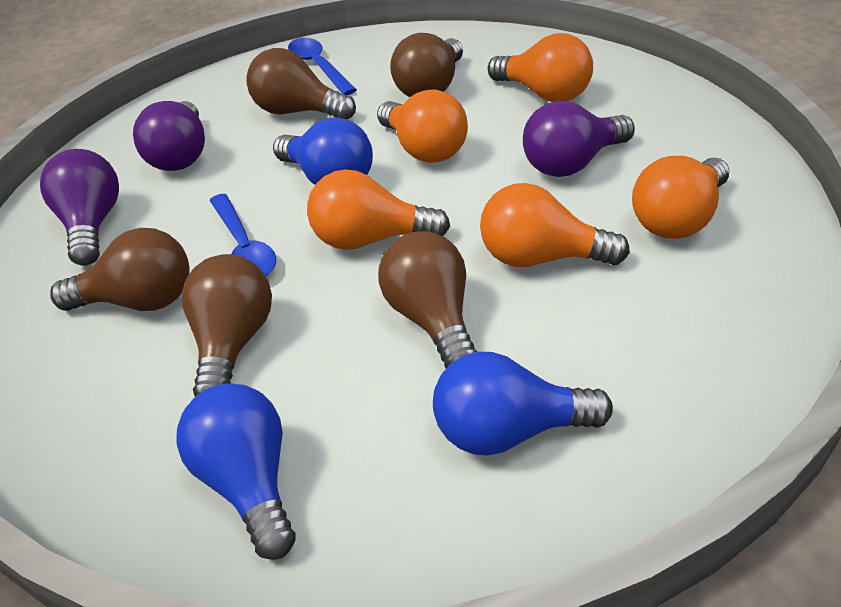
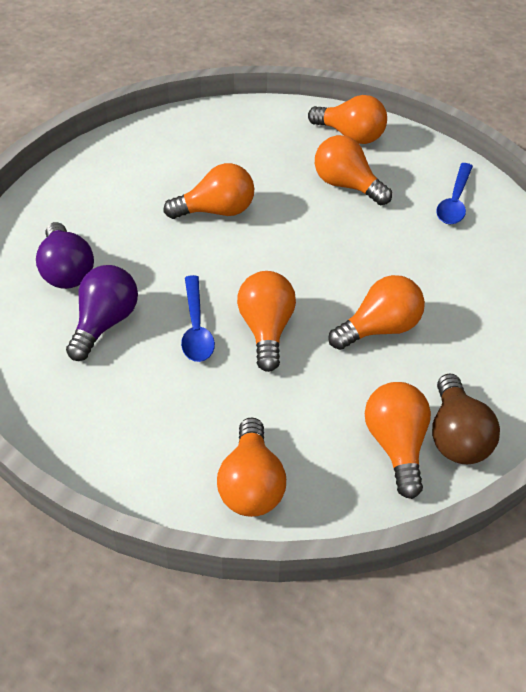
blue light bulb: 3 -> 0
brown light bulb: 5 -> 1
orange light bulb: 5 -> 7
purple light bulb: 3 -> 2

